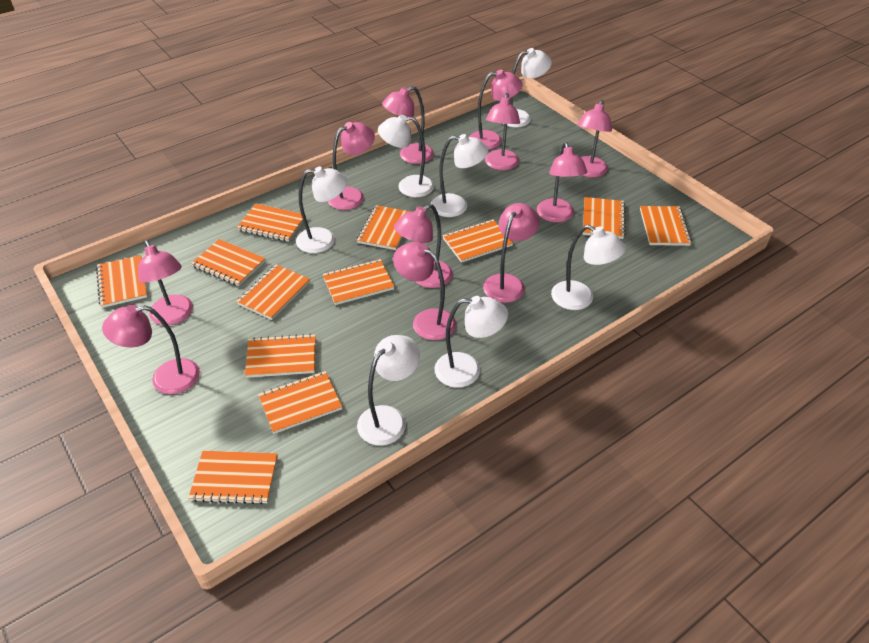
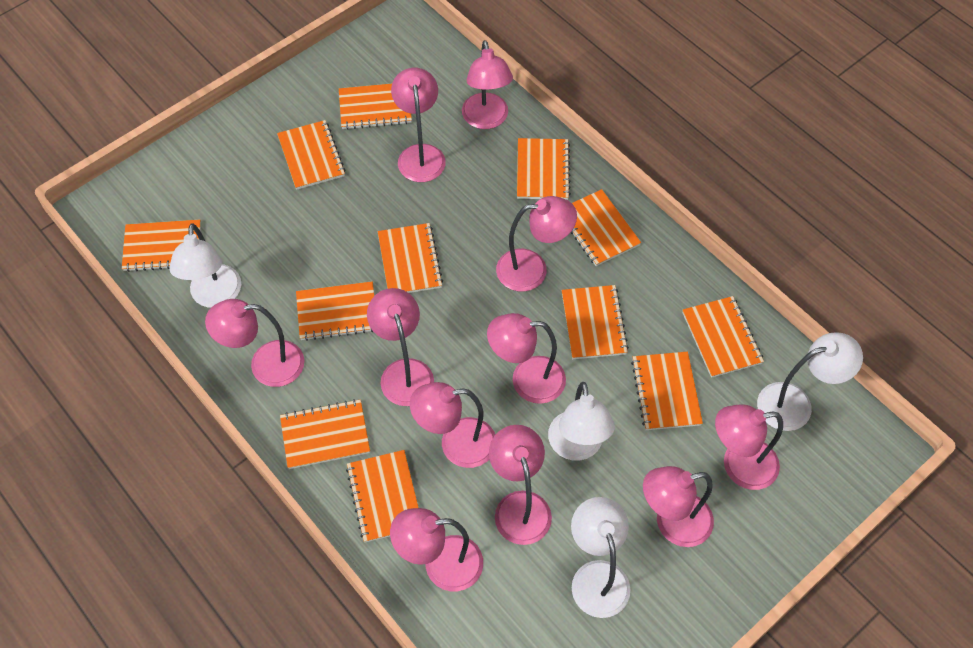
white lamp: 7 -> 4

